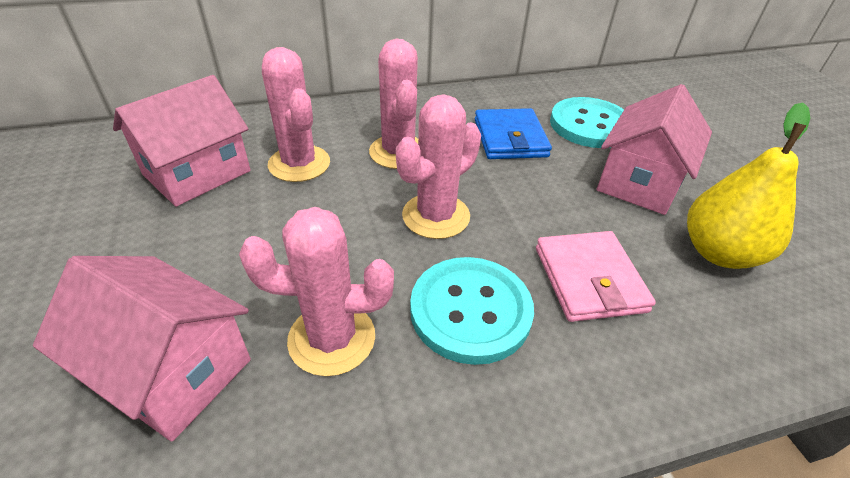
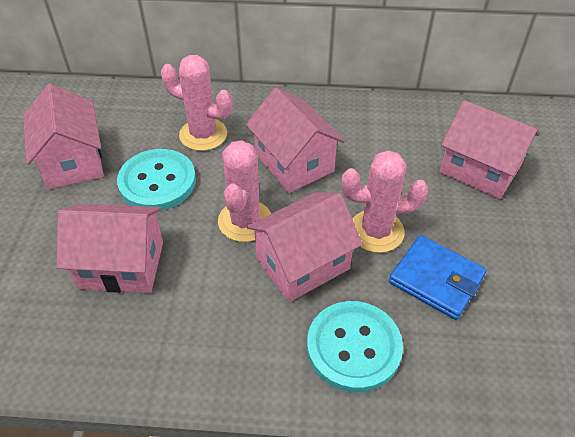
pink cactus: 4 -> 3
pink house: 3 -> 5
pink wallet: 1 -> 0
yellow pear: 1 -> 0

